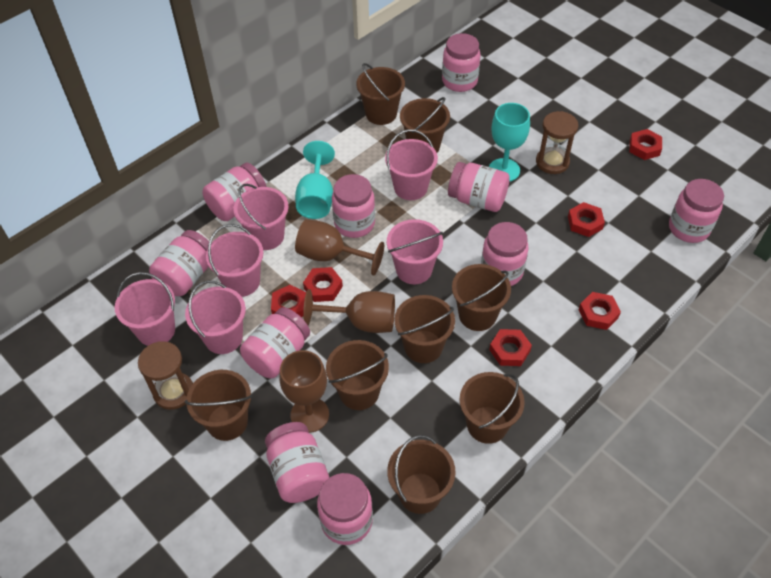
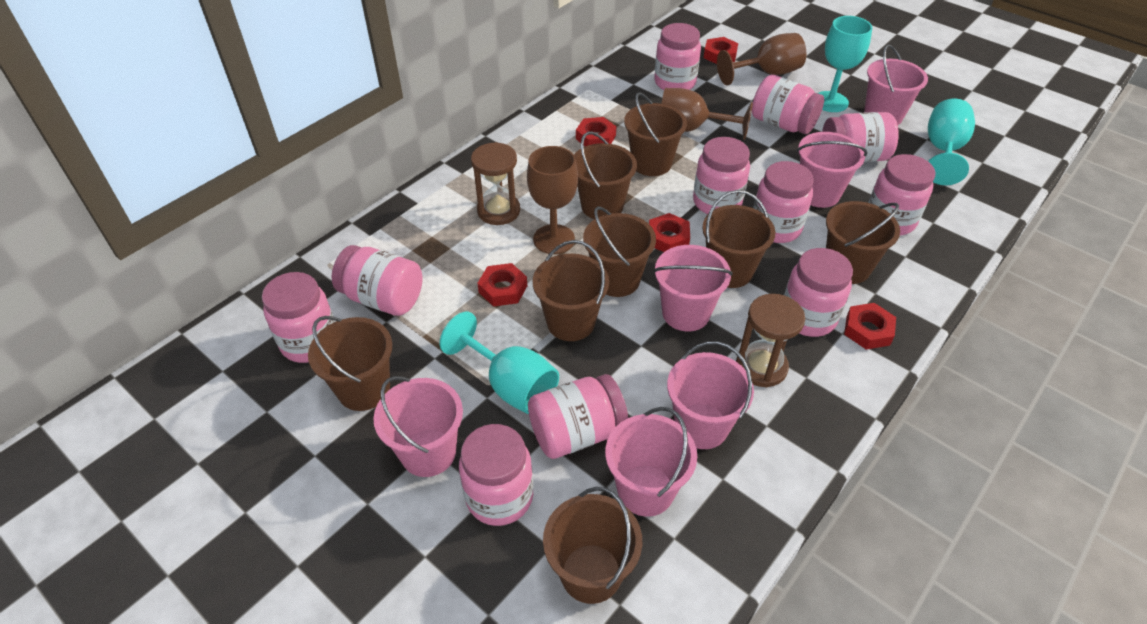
pink jar: 10 -> 11
red nut: 6 -> 5
turquoise goblet: 2 -> 3

